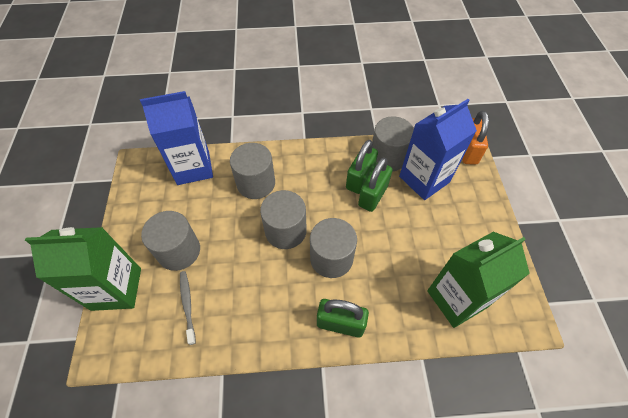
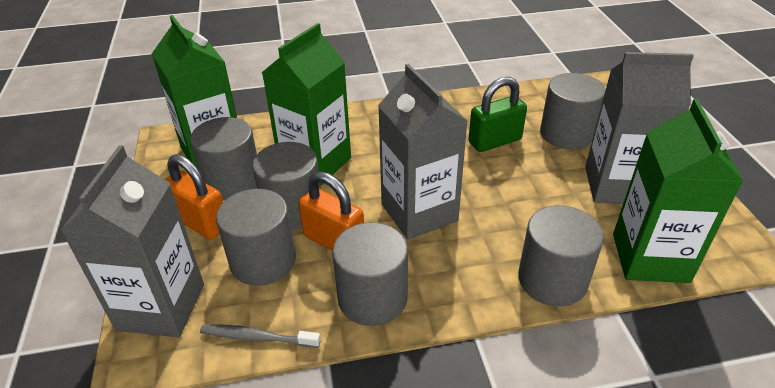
blue carton: 2 -> 0
green carton: 2 -> 3
green padlock: 3 -> 1
grey carton: 0 -> 3
grey cylinder: 5 -> 6
orange padlock: 1 -> 2

